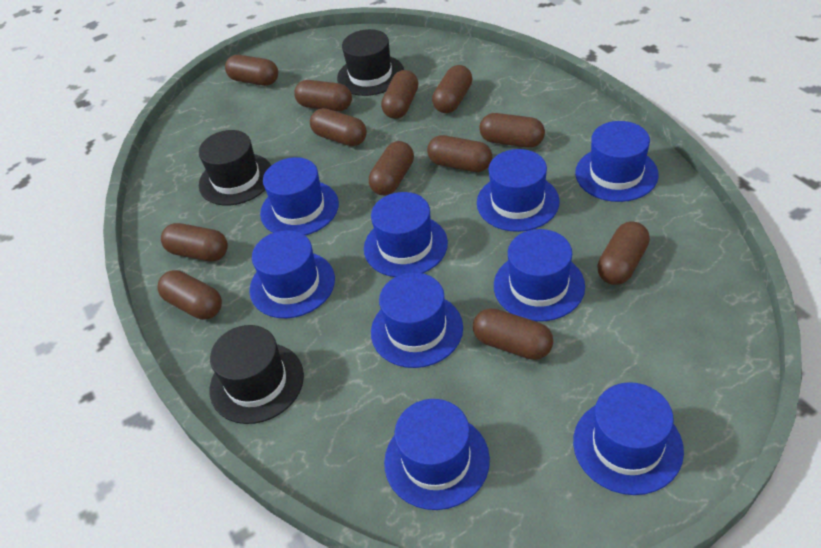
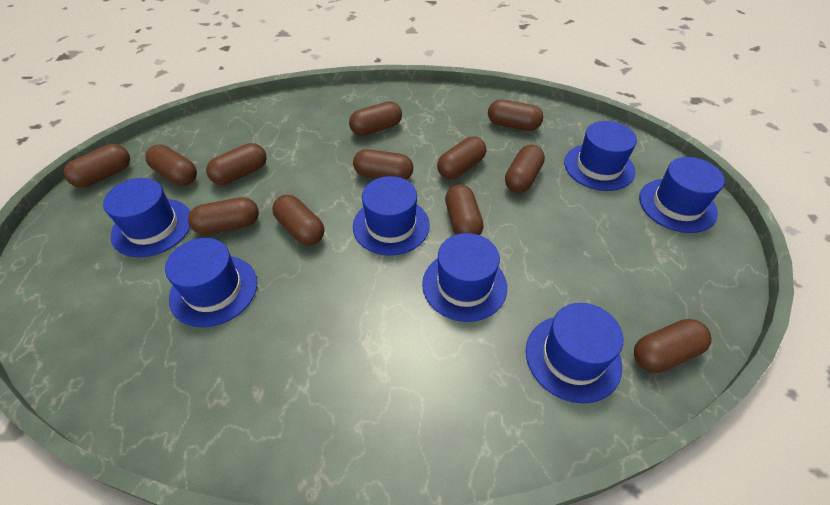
black hat: 3 -> 0
blue hat: 9 -> 7

